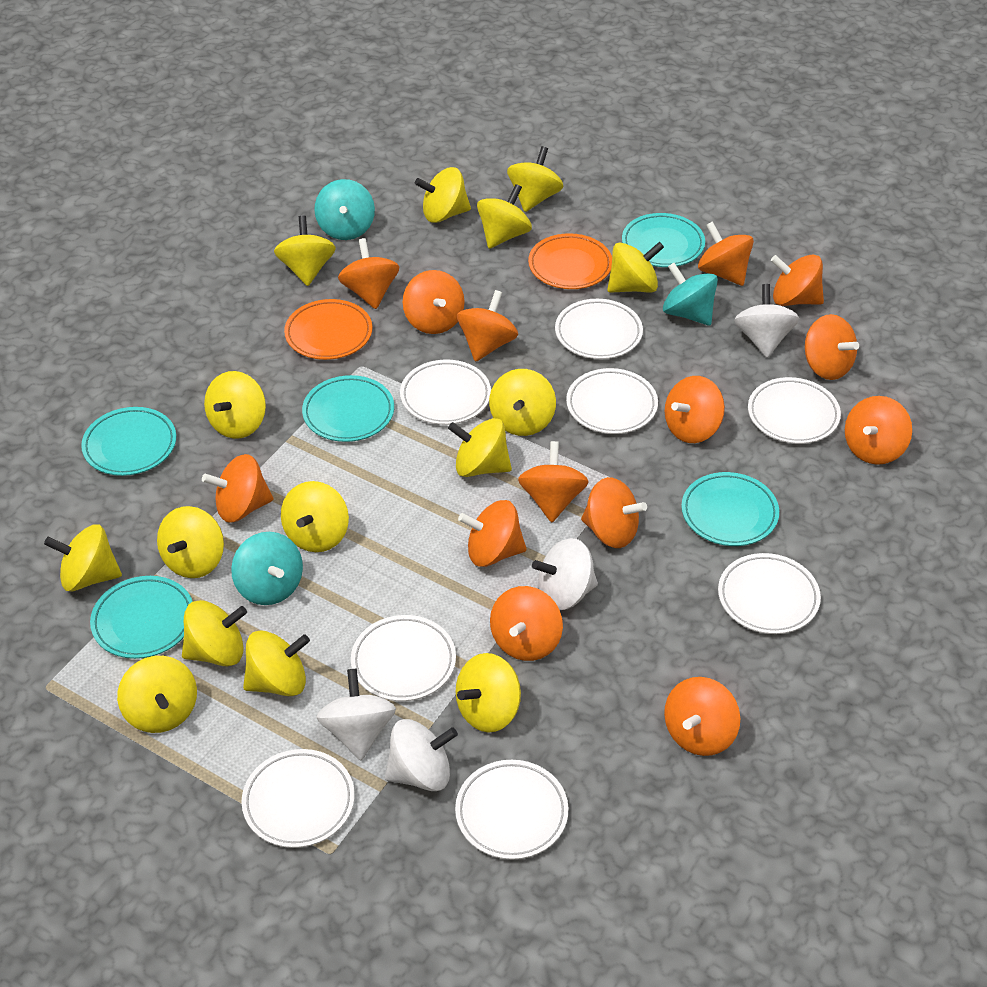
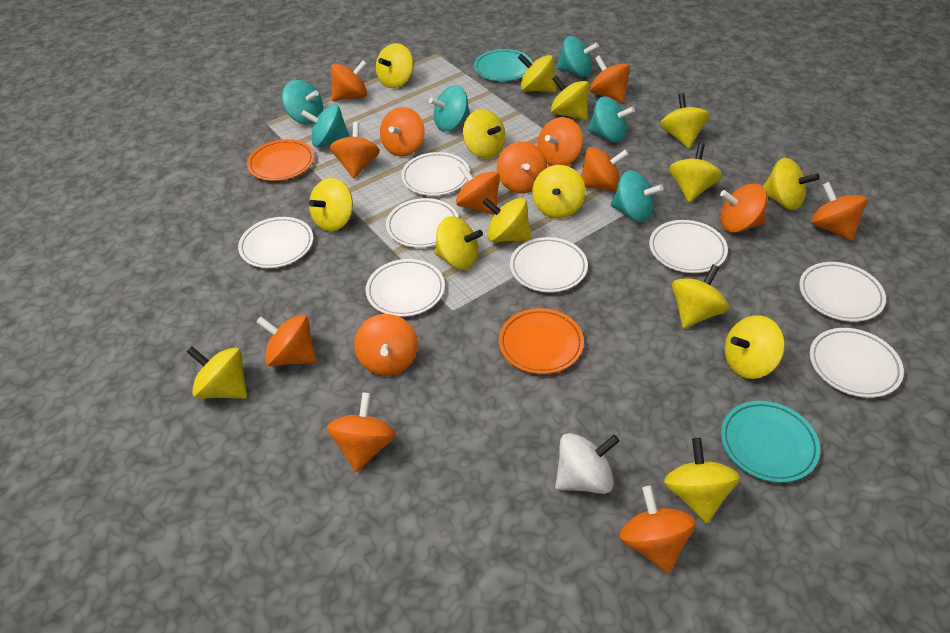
turquoise plate: 5 -> 2
turquoise spinning top: 3 -> 6
white spinning top: 4 -> 1

